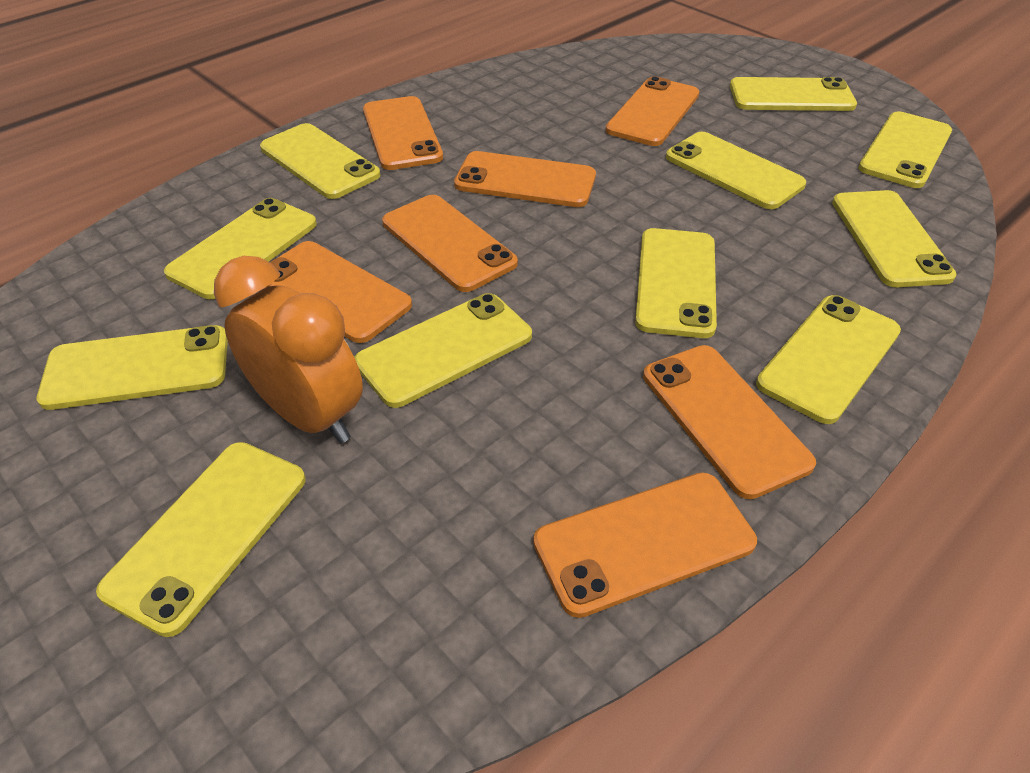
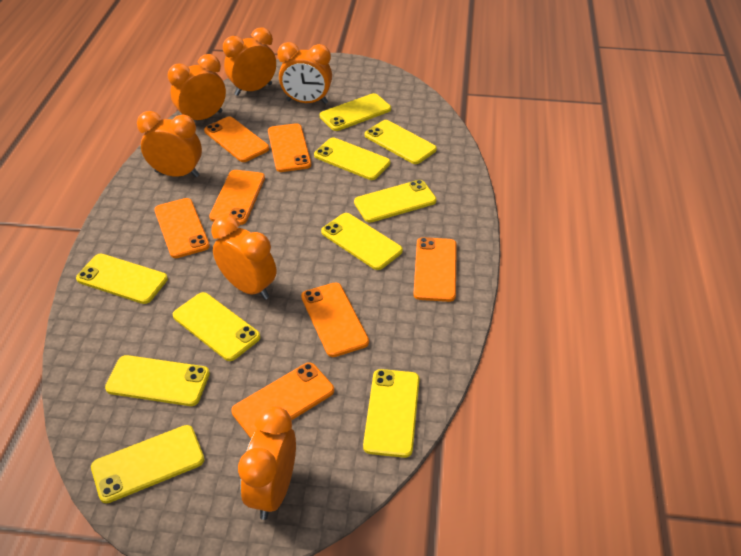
orange clock: 1 -> 6
yellow phone: 11 -> 10

